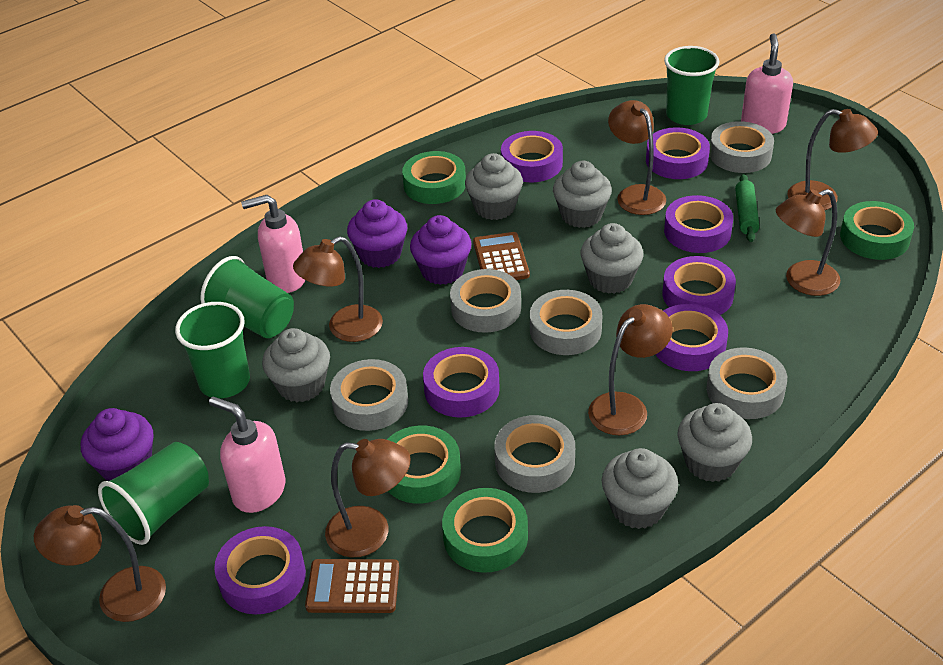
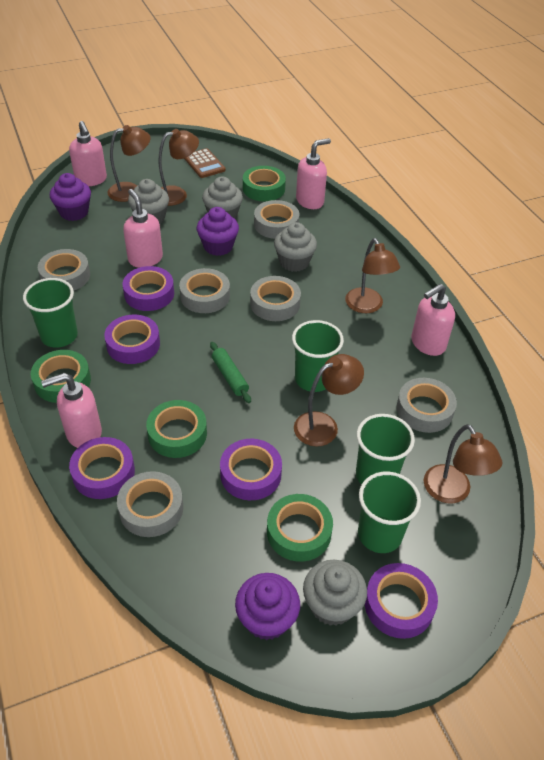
brown calculator: 2 -> 1
brown lamp: 7 -> 5
grey cupcake: 6 -> 4
pink soap dispenser: 3 -> 5
purple tape: 7 -> 5

